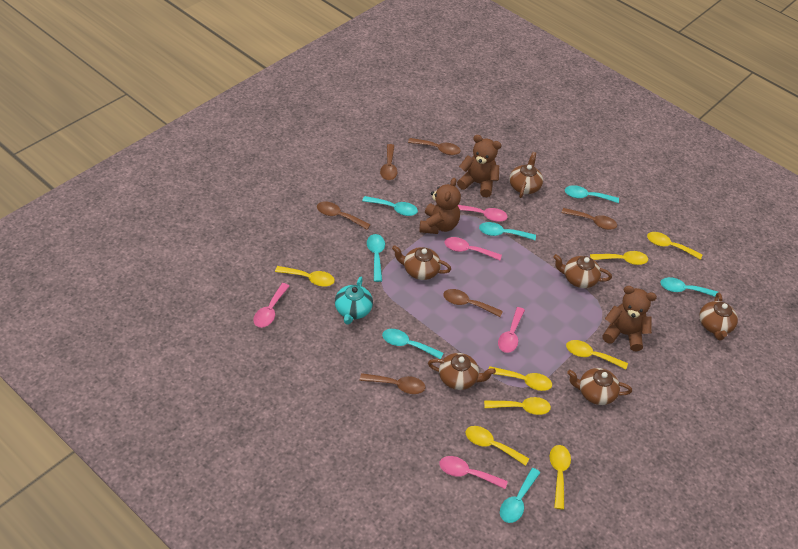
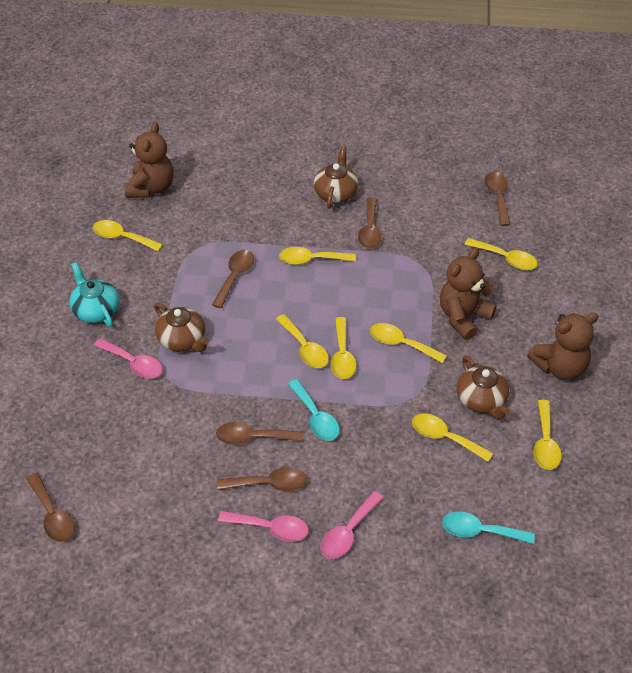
brown teapot: 6 -> 3
pink spoon: 5 -> 3
turquoise spoon: 7 -> 2

